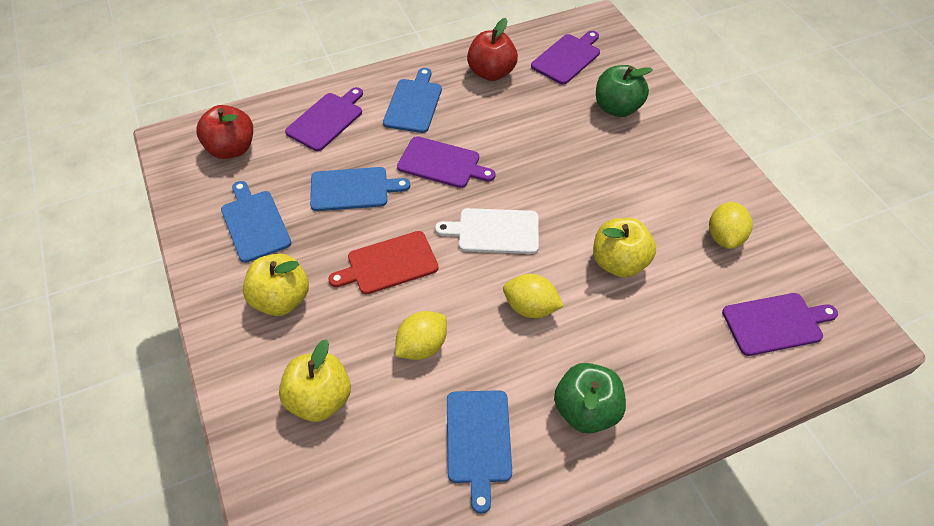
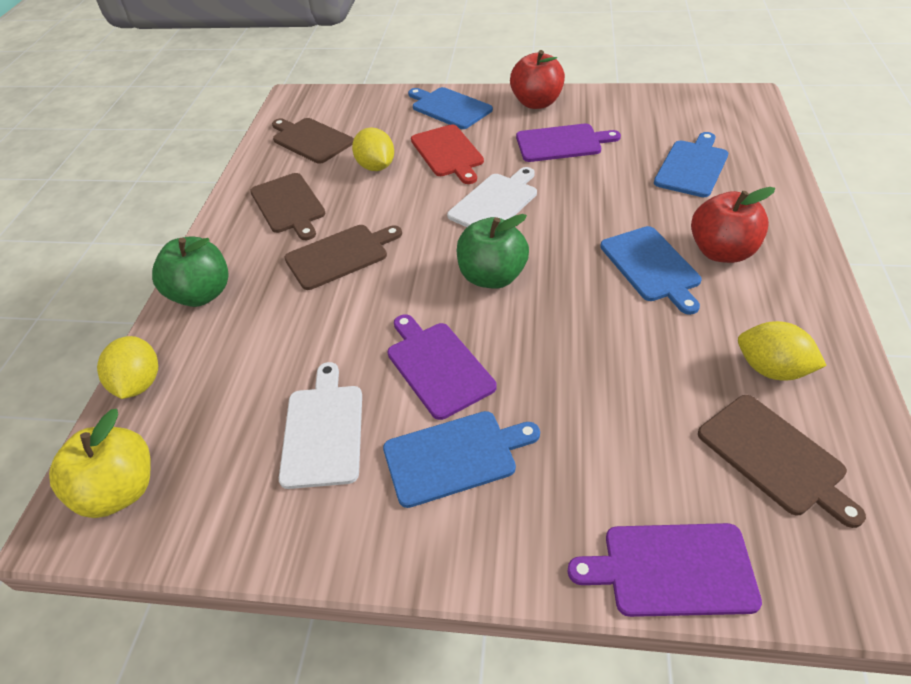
brown cutting board: 0 -> 4
purple cutting board: 4 -> 3
white cutting board: 1 -> 2
yellow apple: 3 -> 1

